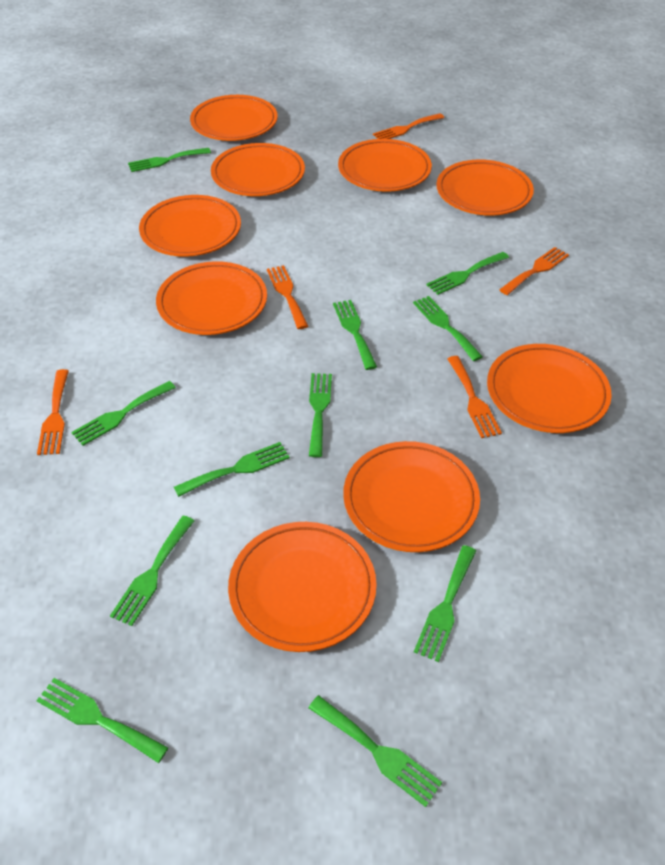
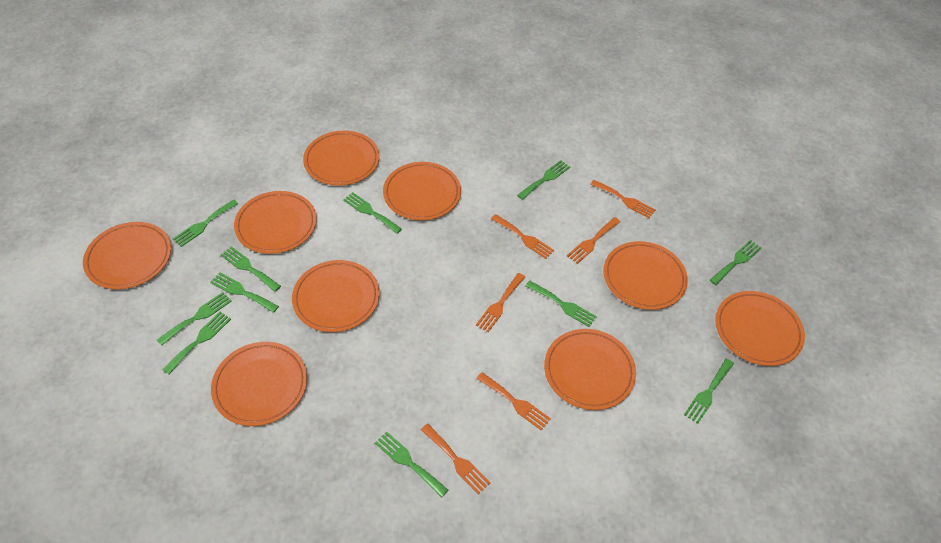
orange fork: 5 -> 6

